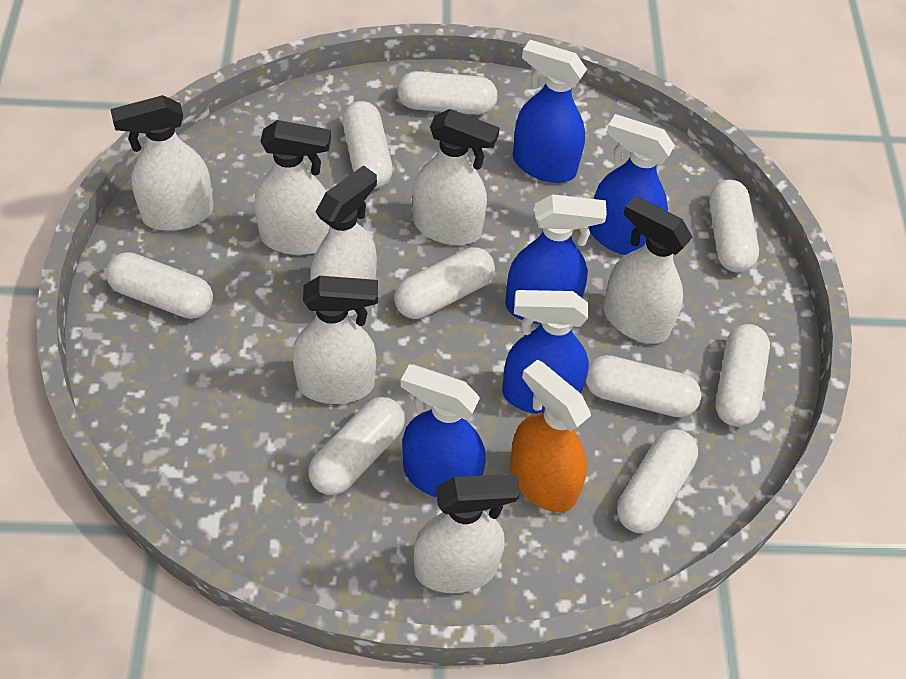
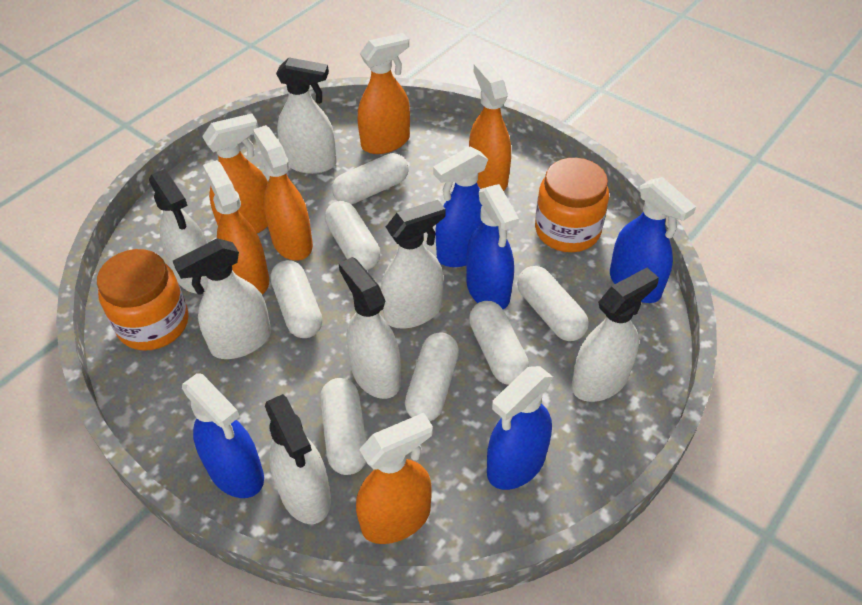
orange jar: 0 -> 2
orange spray bottle: 1 -> 6
white capsule: 9 -> 7

